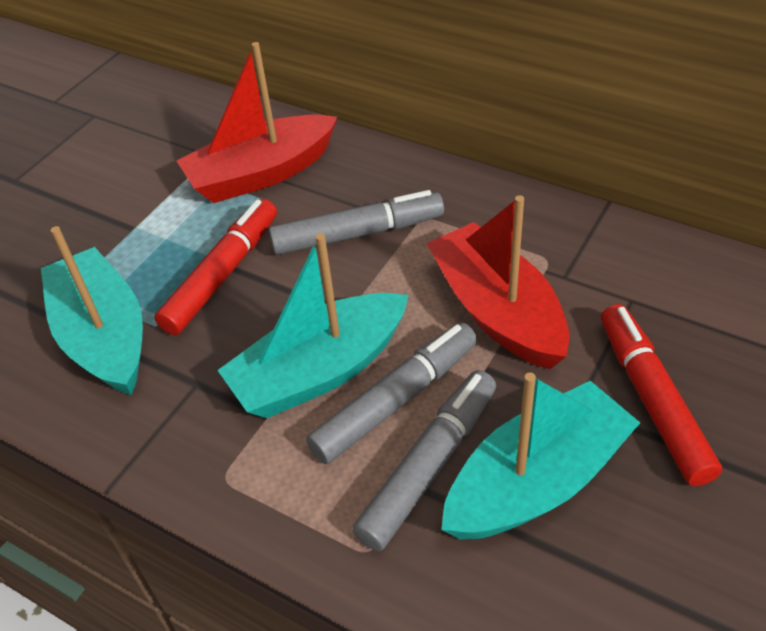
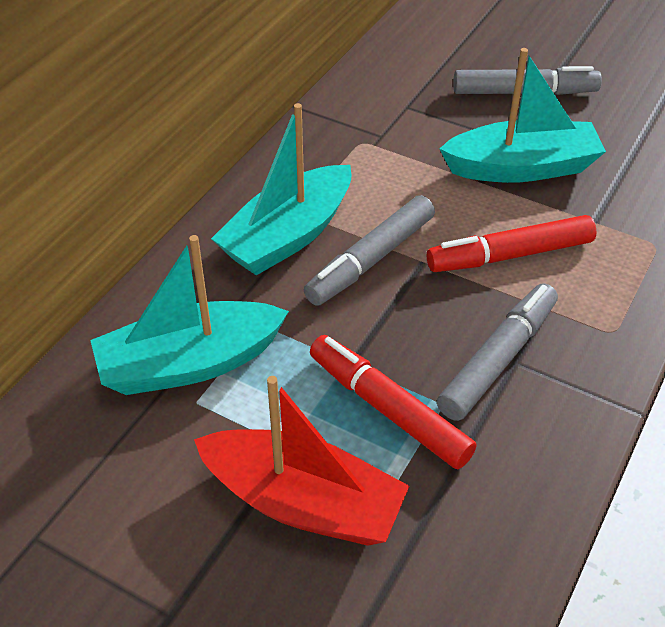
red boat: 2 -> 1

